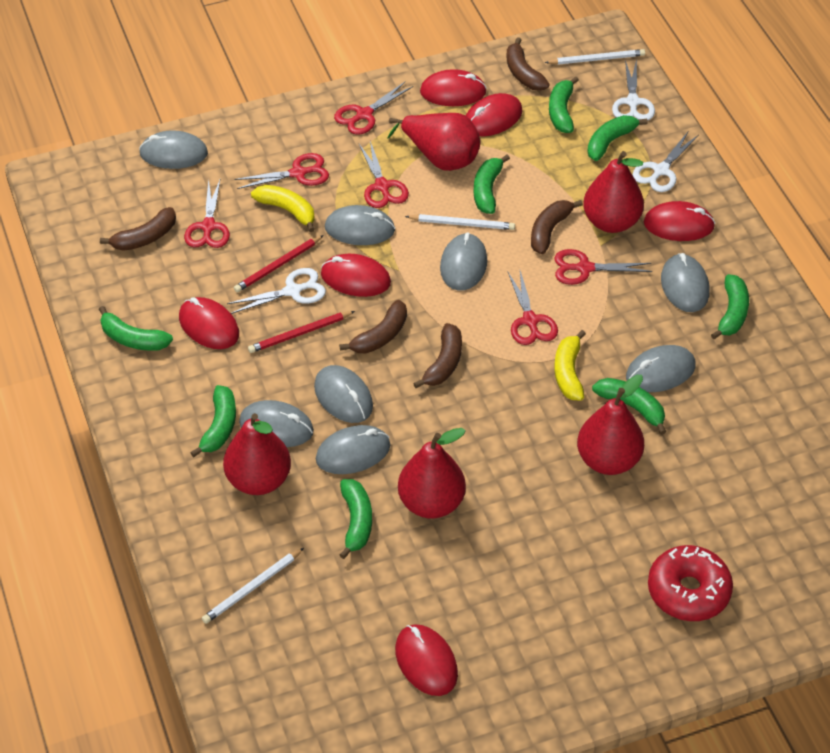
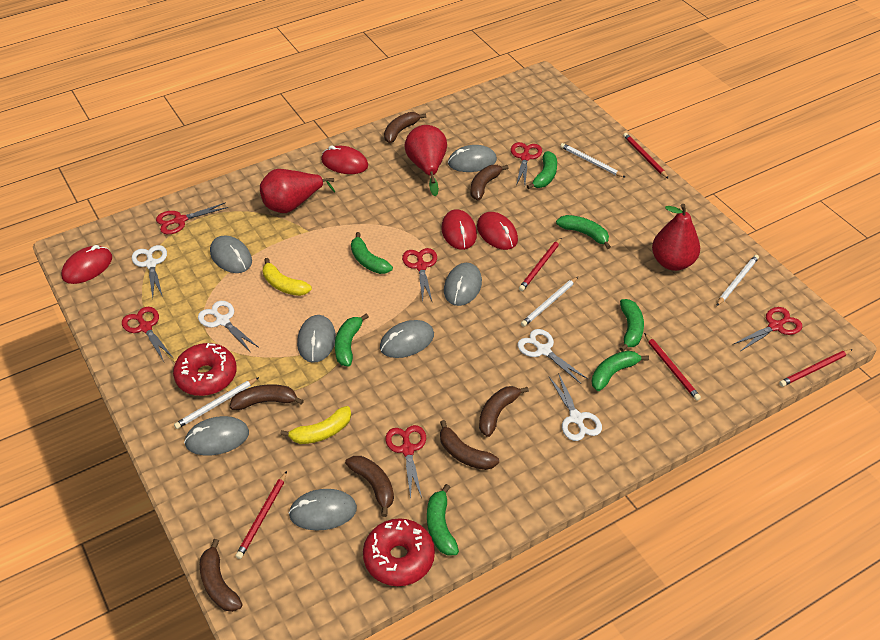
brown banana: 5 -> 7
green banana: 8 -> 7
grey mouse: 8 -> 7
red donut: 1 -> 2
red mouse: 6 -> 4
red pear: 5 -> 3
red pencil: 2 -> 5
white pencil: 3 -> 4
white scissors: 3 -> 4

